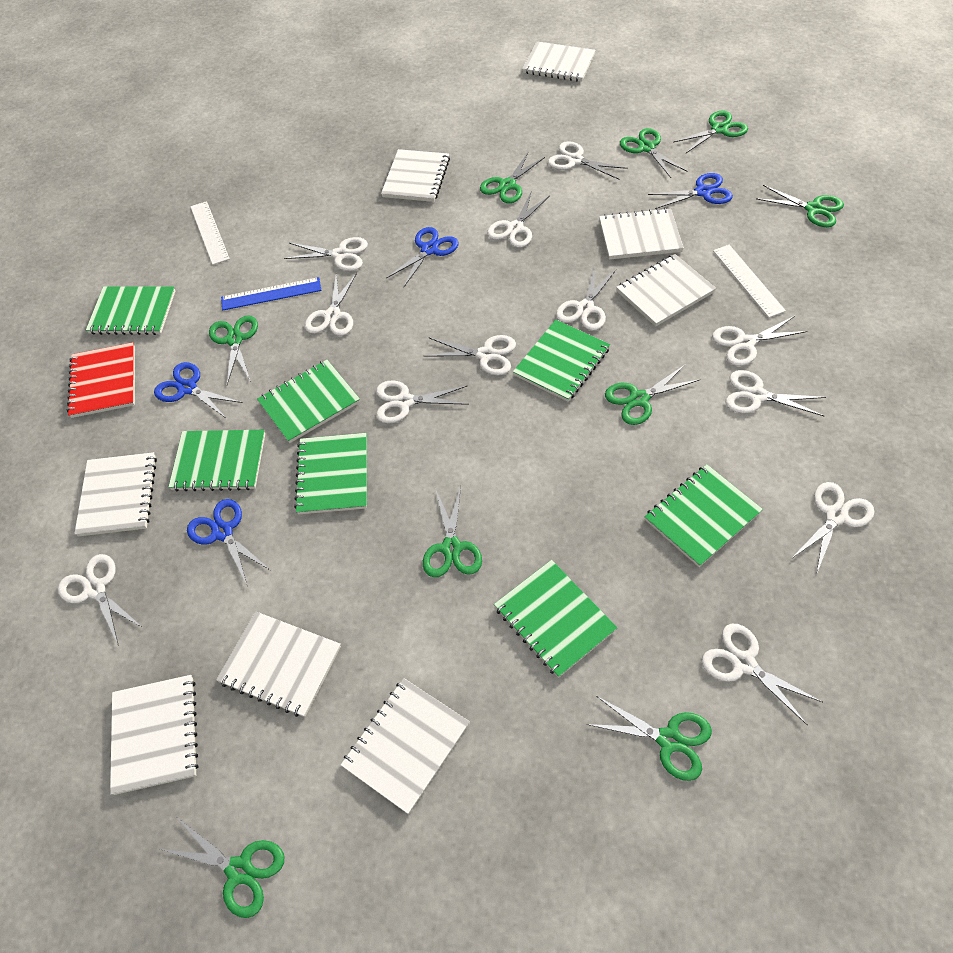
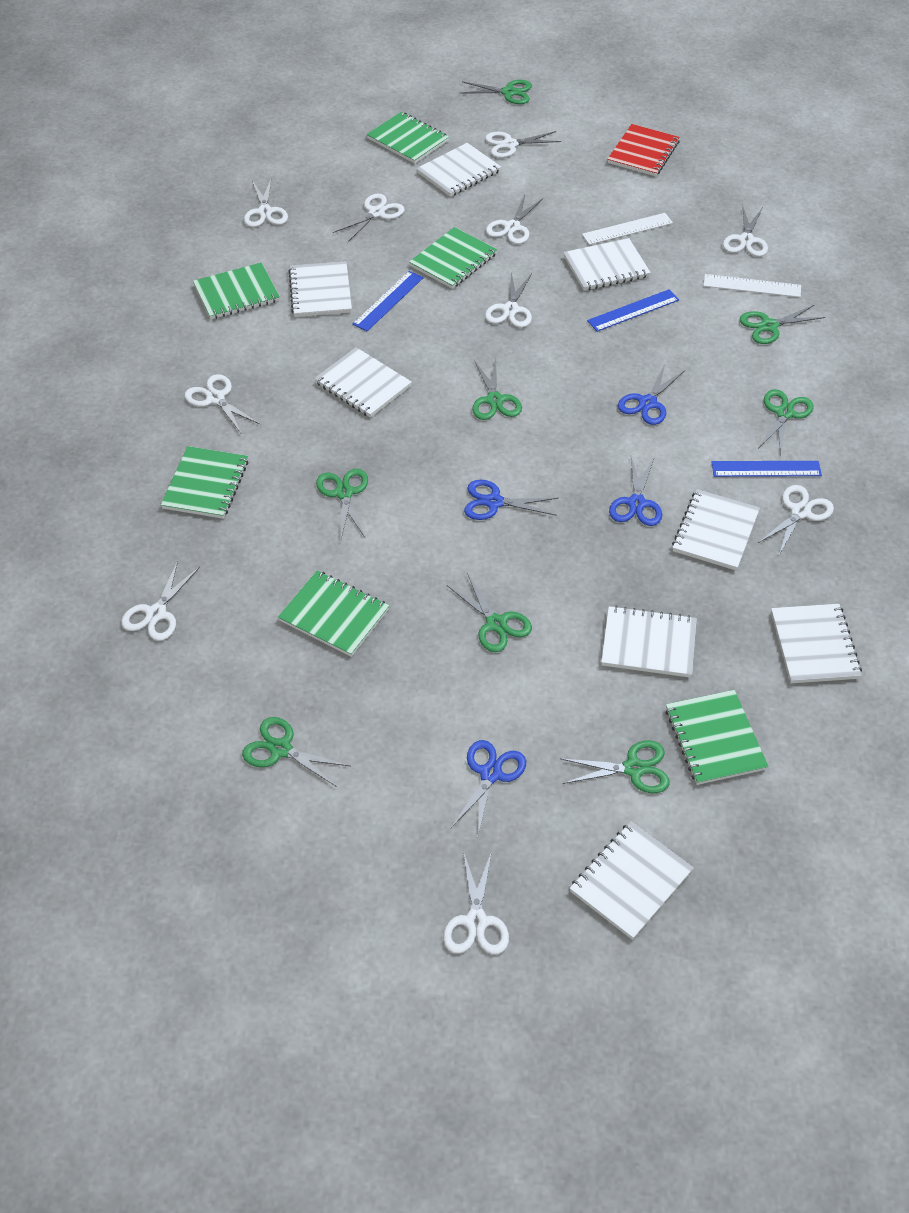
blue ruler: 1 -> 3
green notebook: 7 -> 6
green scissors: 9 -> 8
white scissors: 12 -> 10

